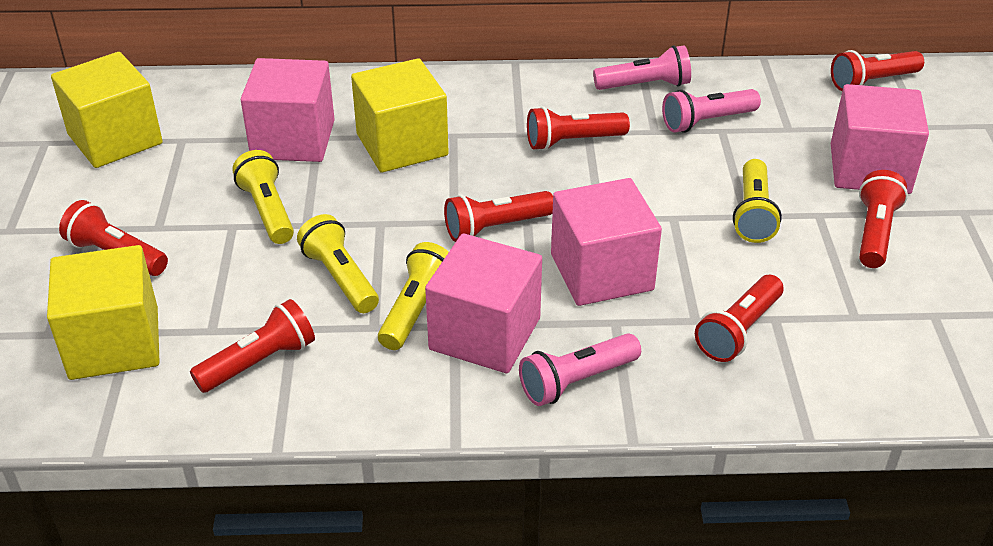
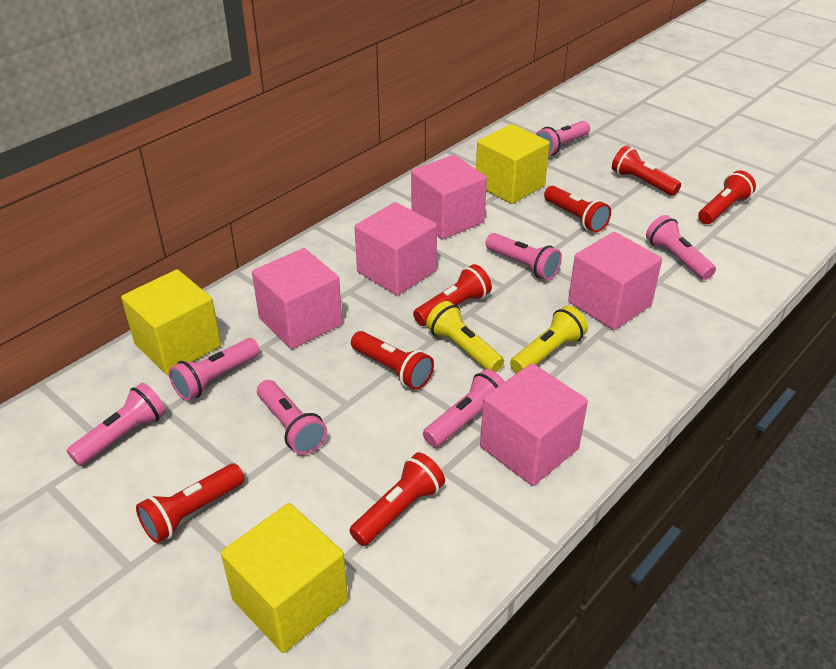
pink cube: 4 -> 5
pink flashlight: 3 -> 7
yellow flashlight: 4 -> 2

